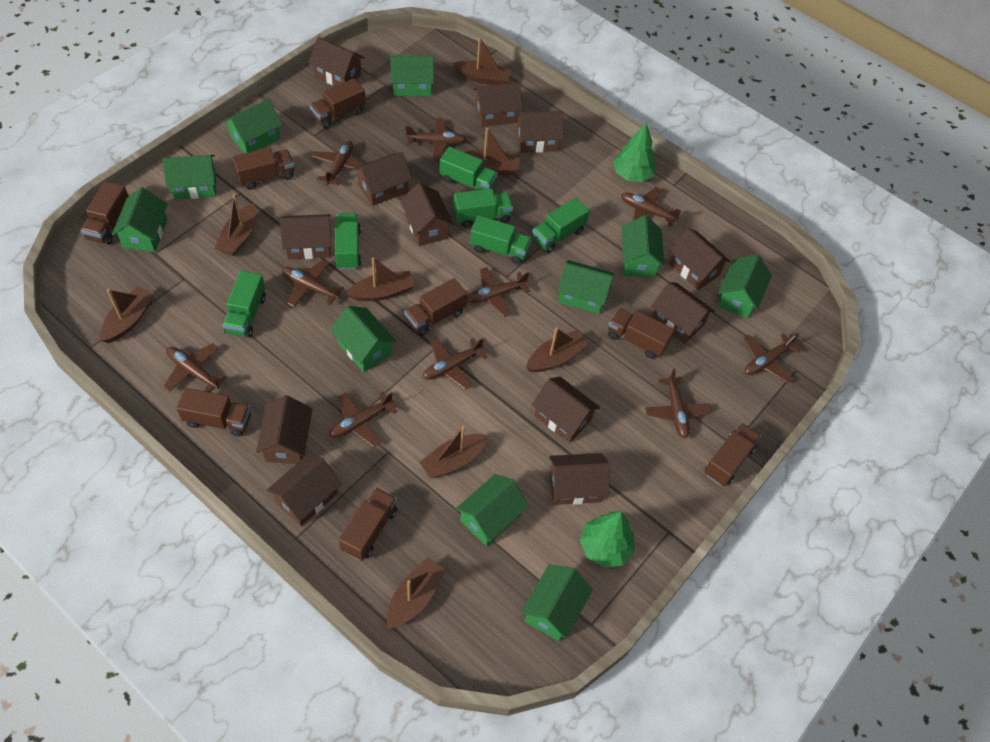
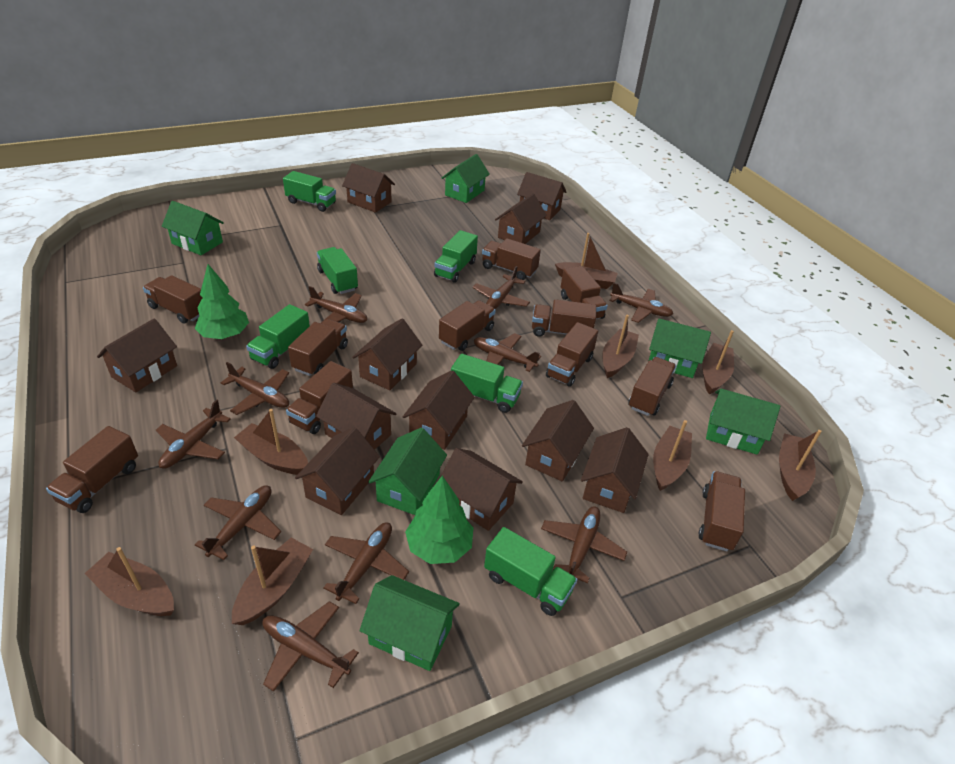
brown house: 12 -> 11
brown truck: 8 -> 11
green house: 10 -> 6

